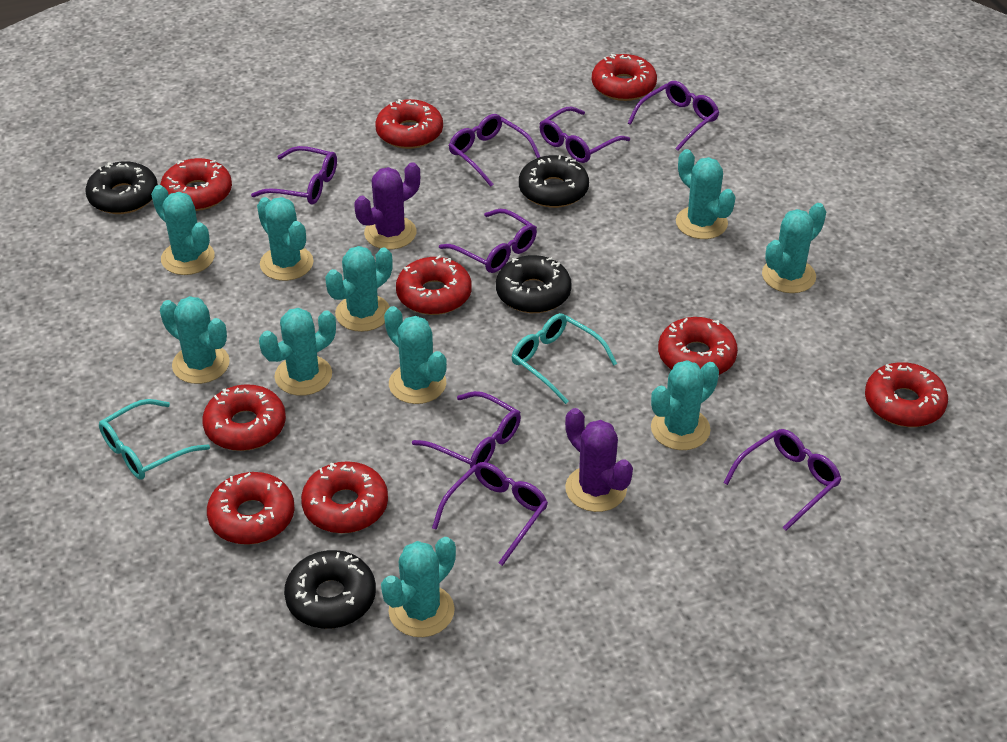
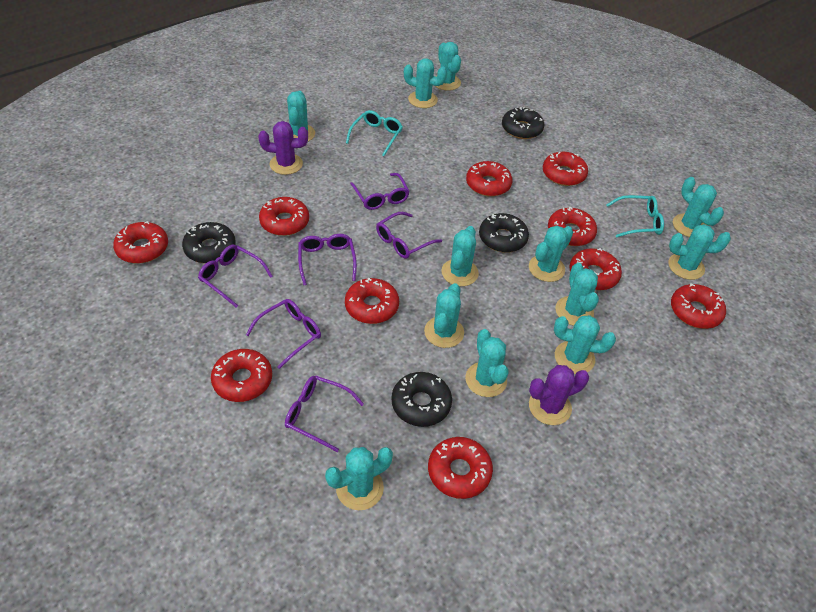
purple glasses: 8 -> 6
red donut: 9 -> 10
turquoise cactus: 10 -> 12

